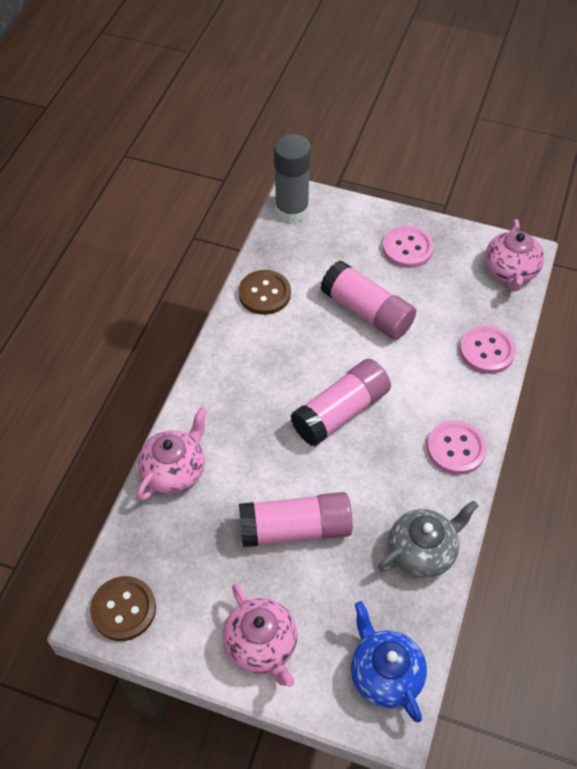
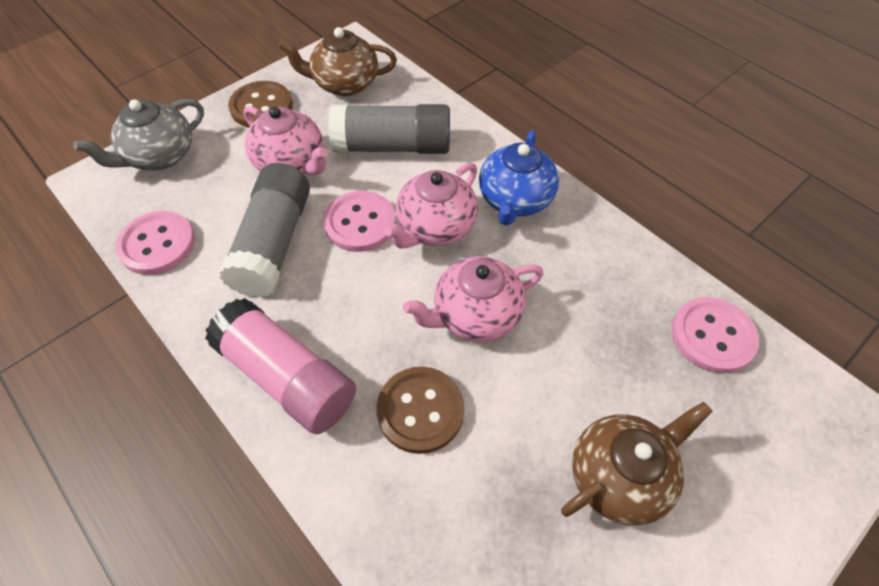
brown teapot: 0 -> 2
grey glue stick: 1 -> 2
pink glue stick: 3 -> 1

